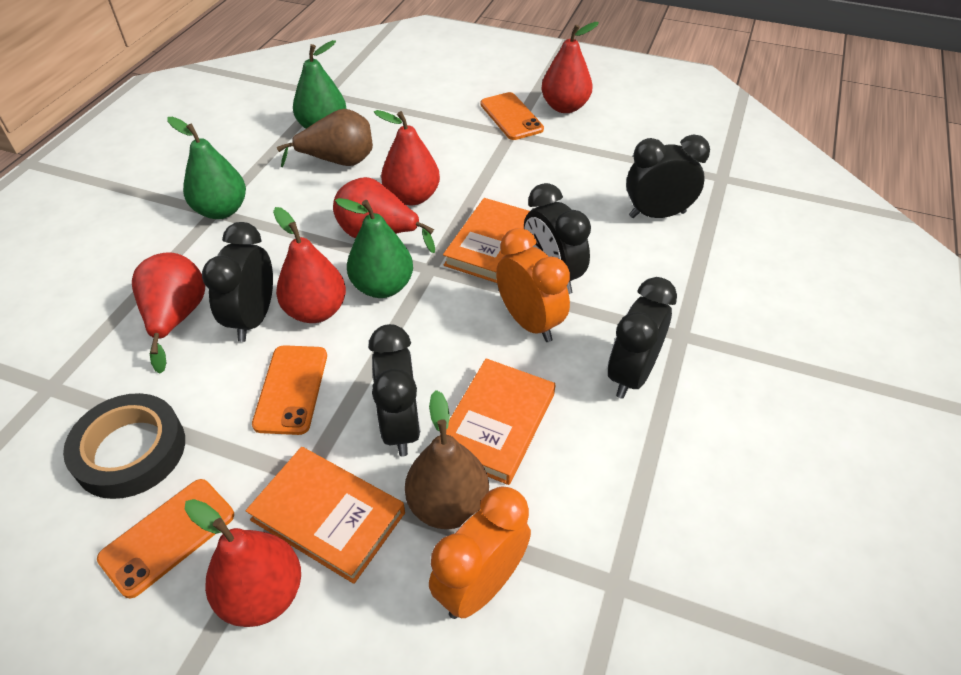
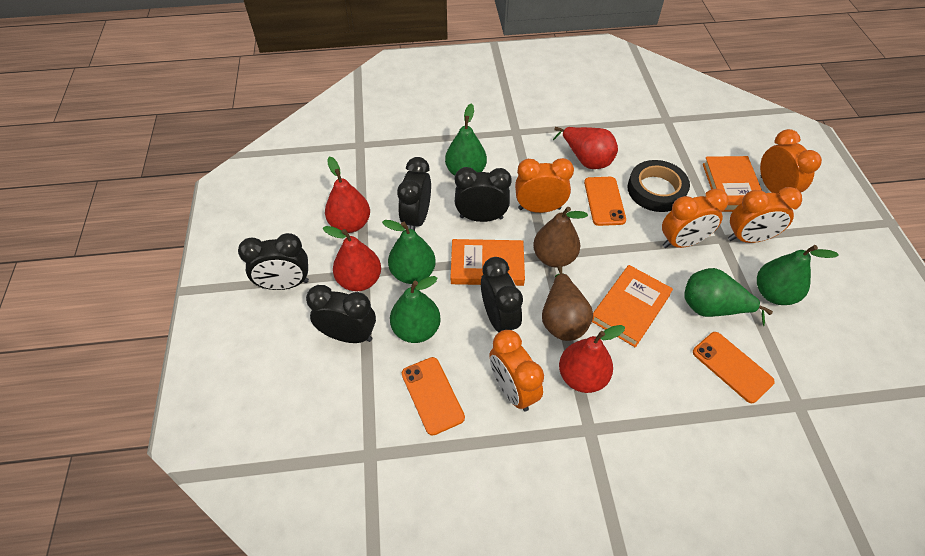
green pear: 3 -> 5
orange clock: 2 -> 5
red pear: 6 -> 4

